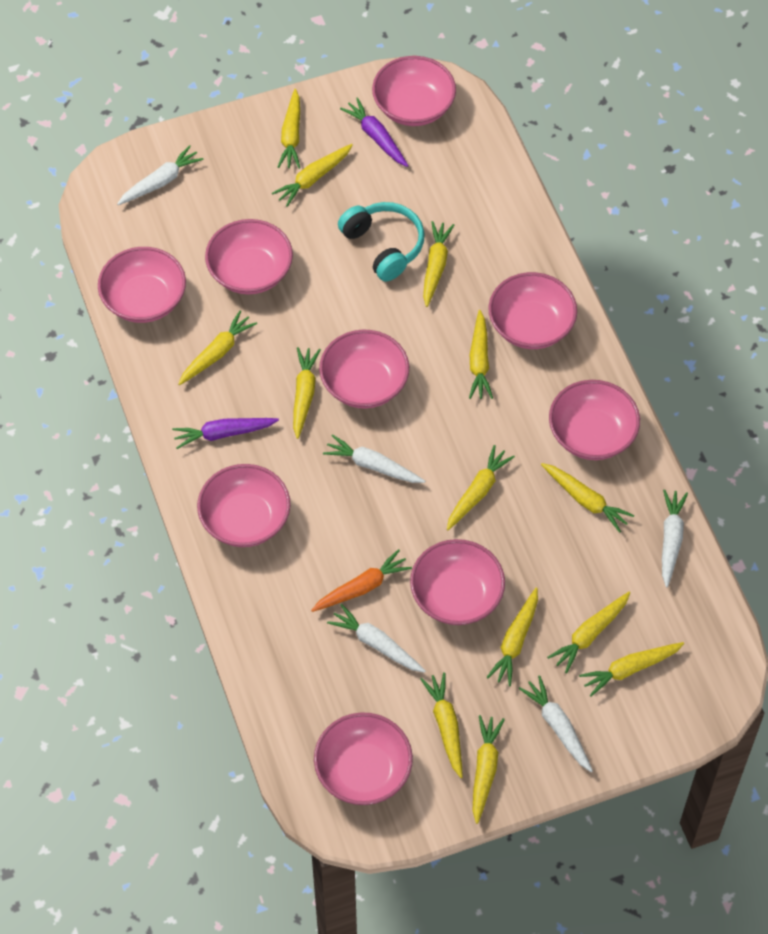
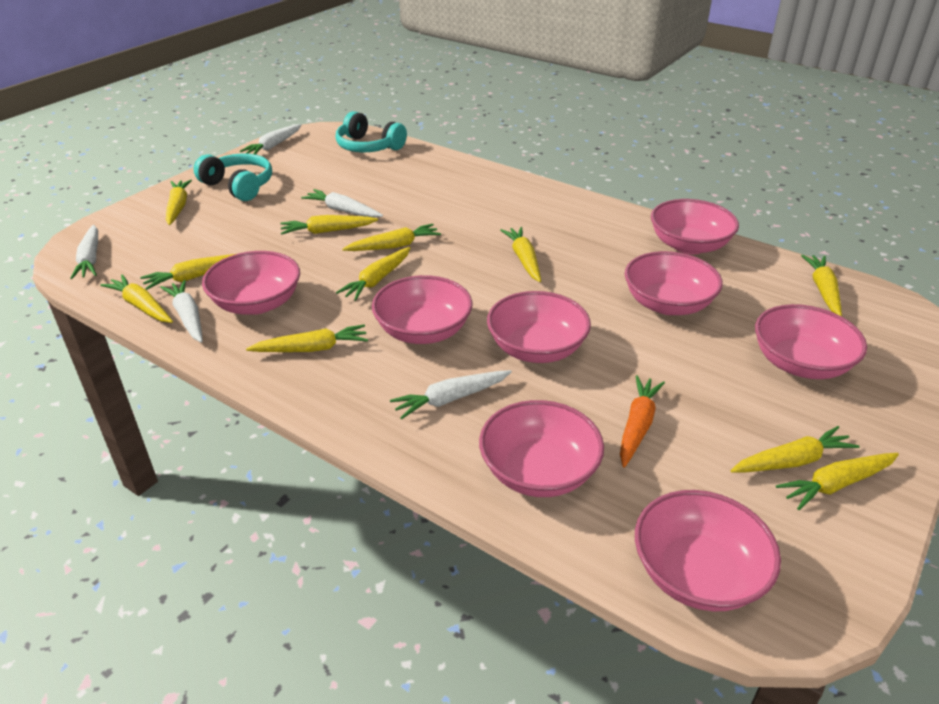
pink bowl: 9 -> 8
purple carrot: 2 -> 0
turquoise headphones: 1 -> 2
yellow carrot: 13 -> 11

